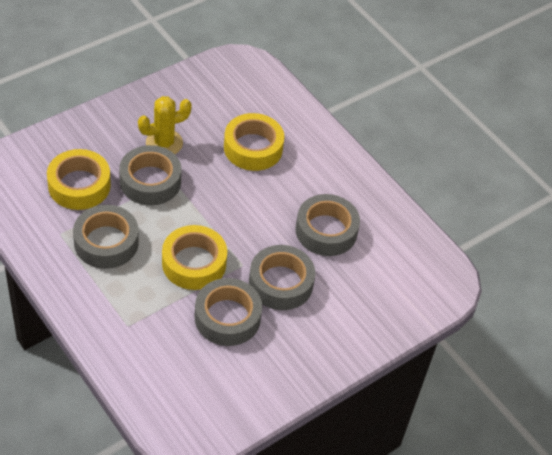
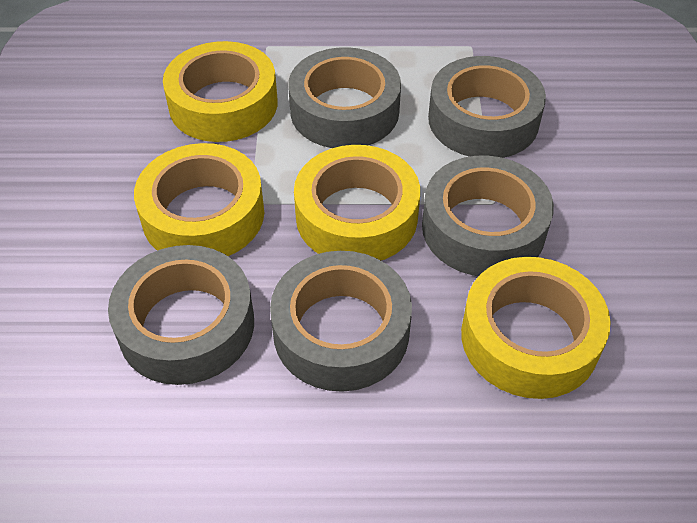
yellow cactus: 1 -> 0
yellow tape: 3 -> 4

